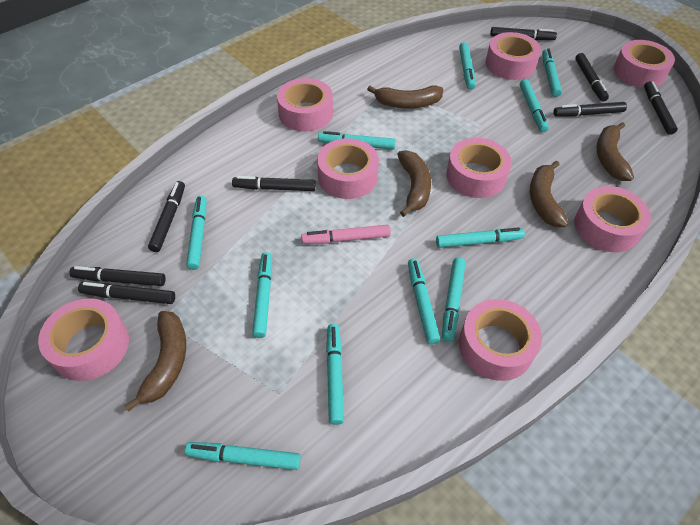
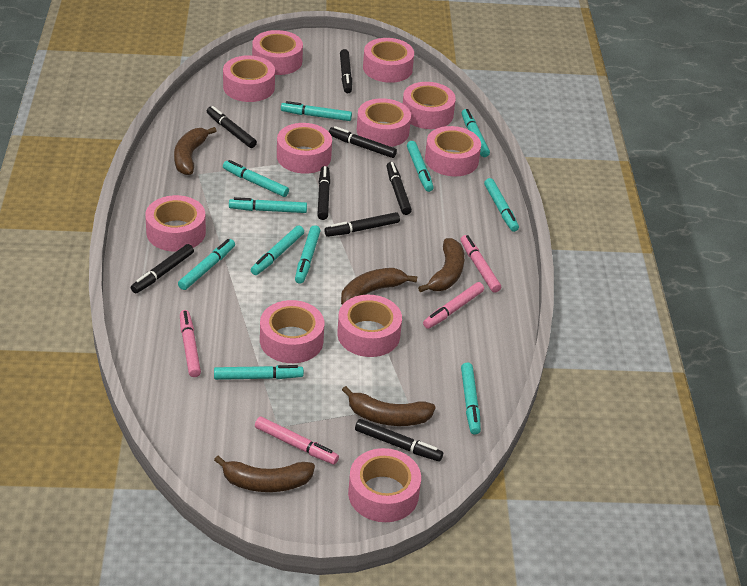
pink marker: 1 -> 4
pink tape: 8 -> 11

